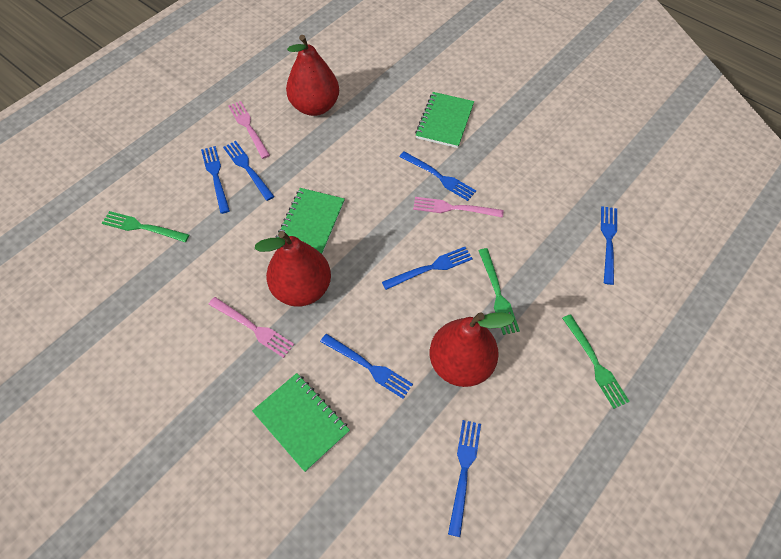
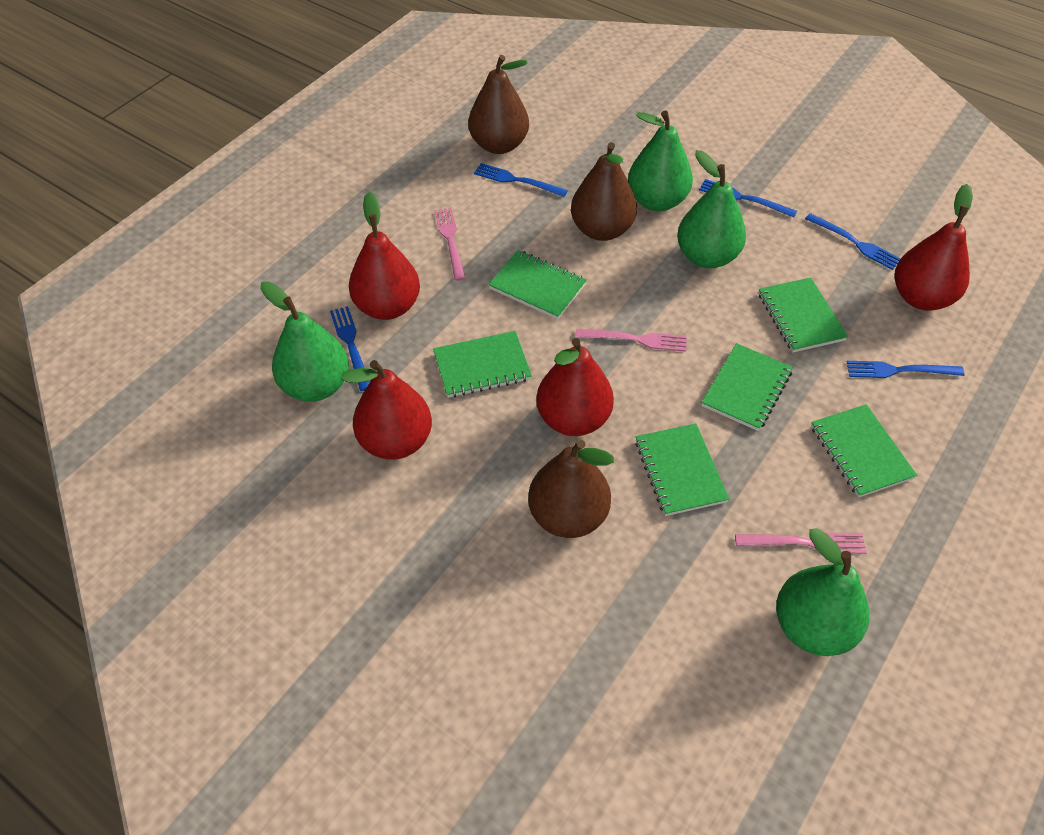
blue fork: 7 -> 5
brown pear: 0 -> 3
green fork: 3 -> 0
green notebook: 3 -> 6
green pear: 0 -> 4
red pear: 3 -> 4

